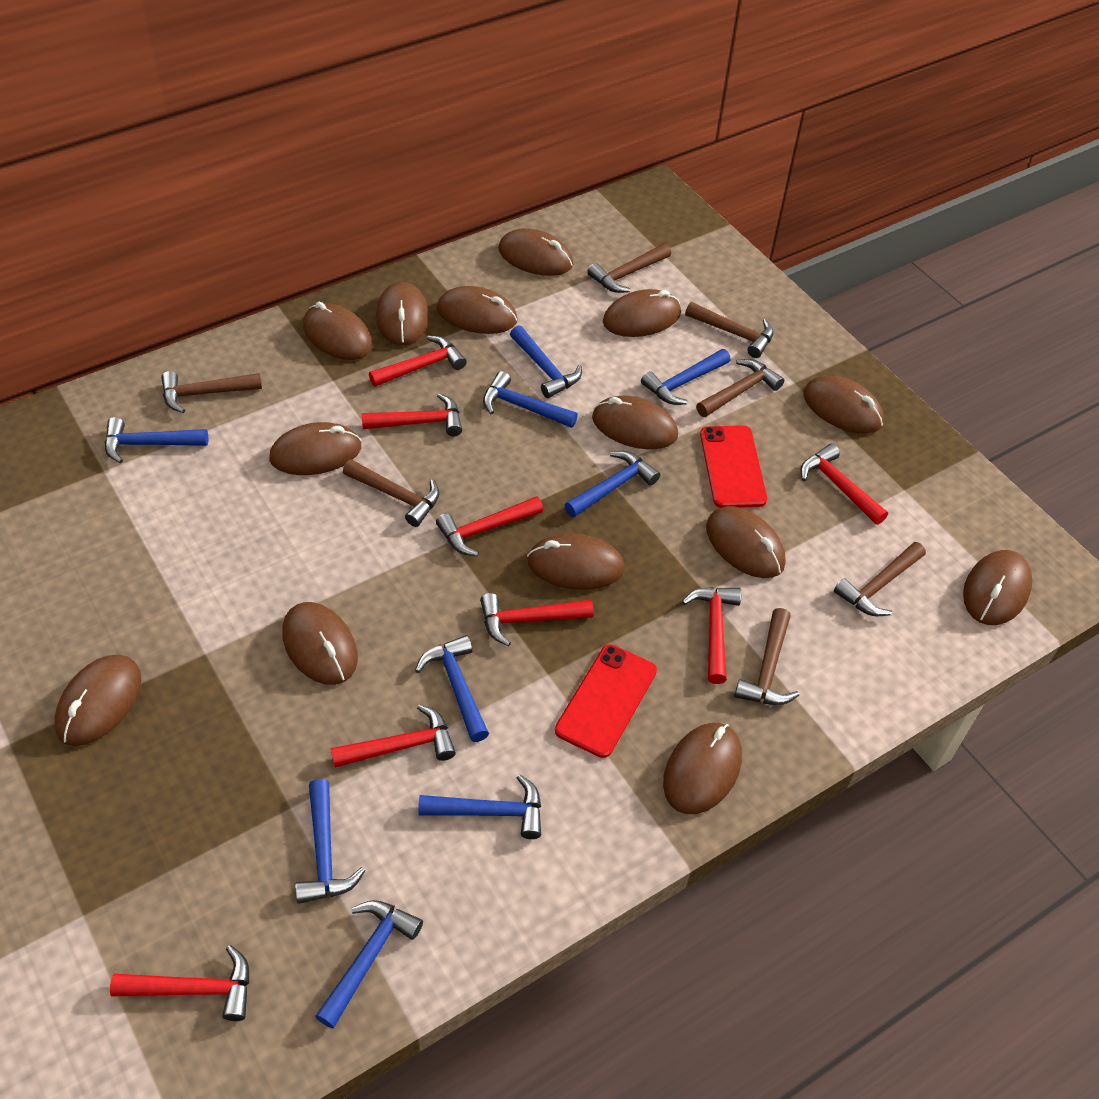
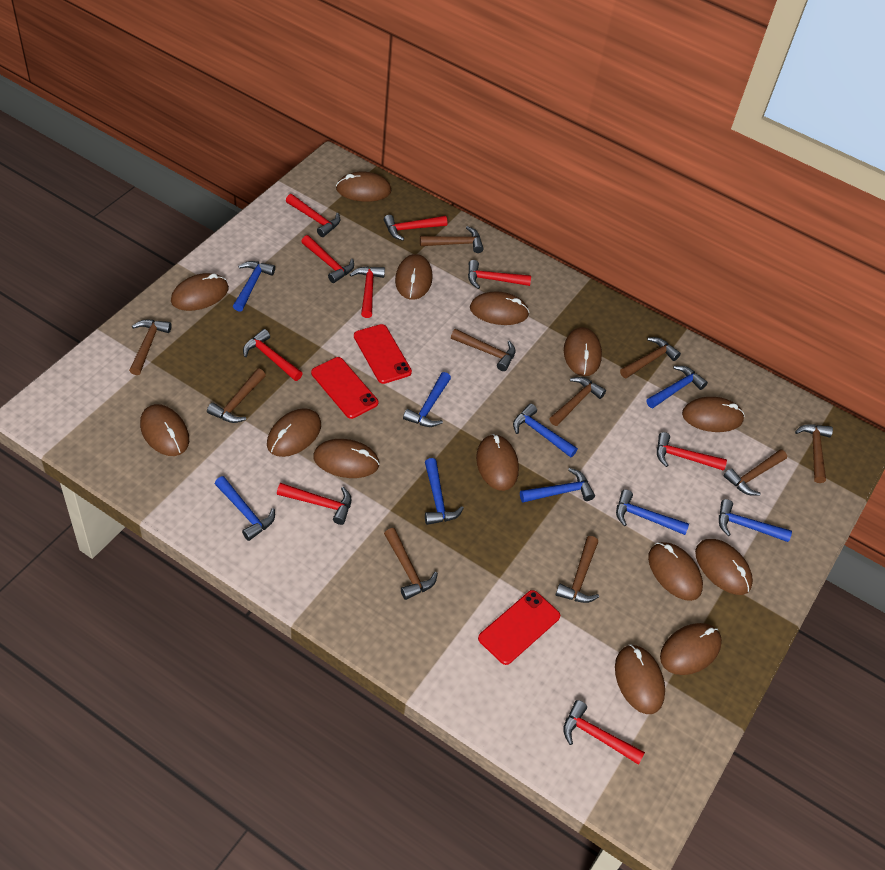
brown hammer: 7 -> 10
red hammer: 8 -> 9
red phone: 2 -> 3

